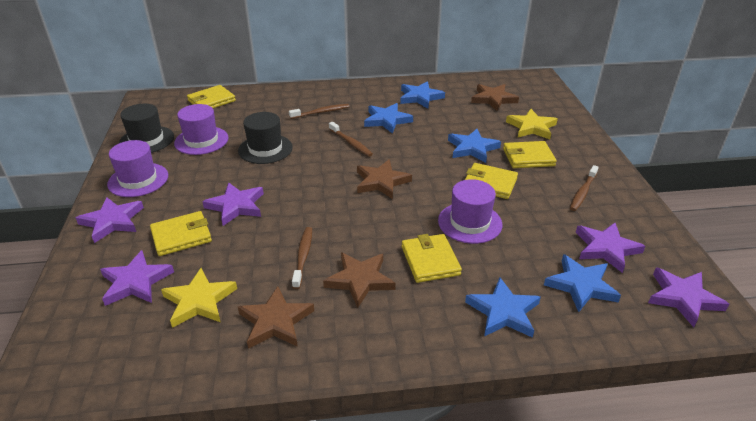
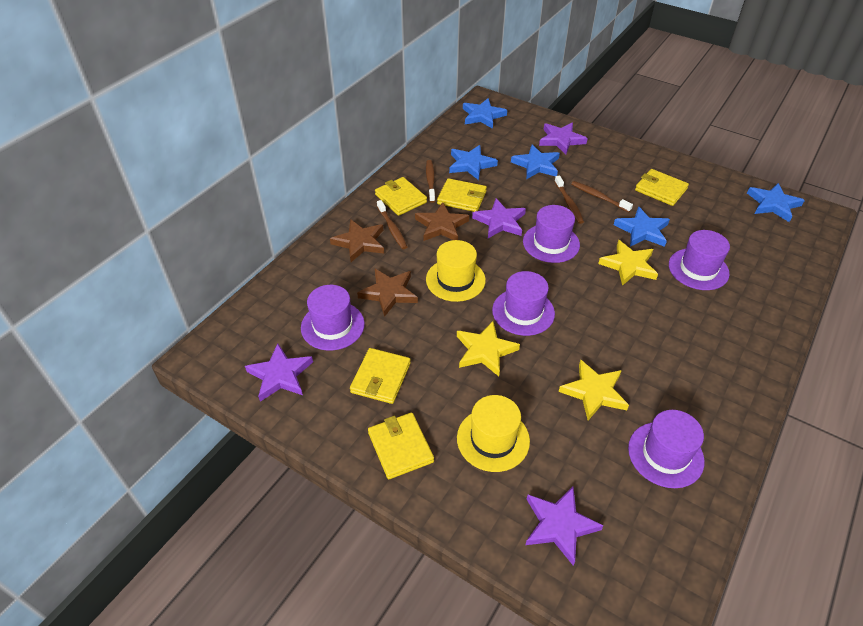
black hat: 2 -> 0
brown star: 4 -> 3
purple hat: 3 -> 5
purple star: 5 -> 4
yellow hat: 0 -> 2
yellow star: 2 -> 3

